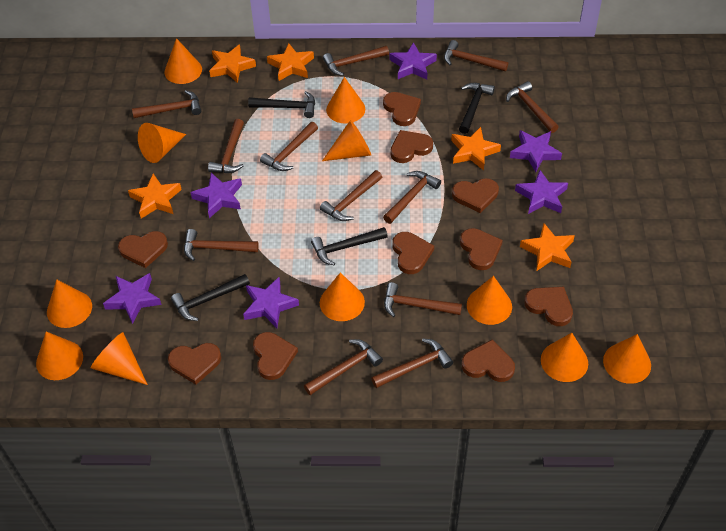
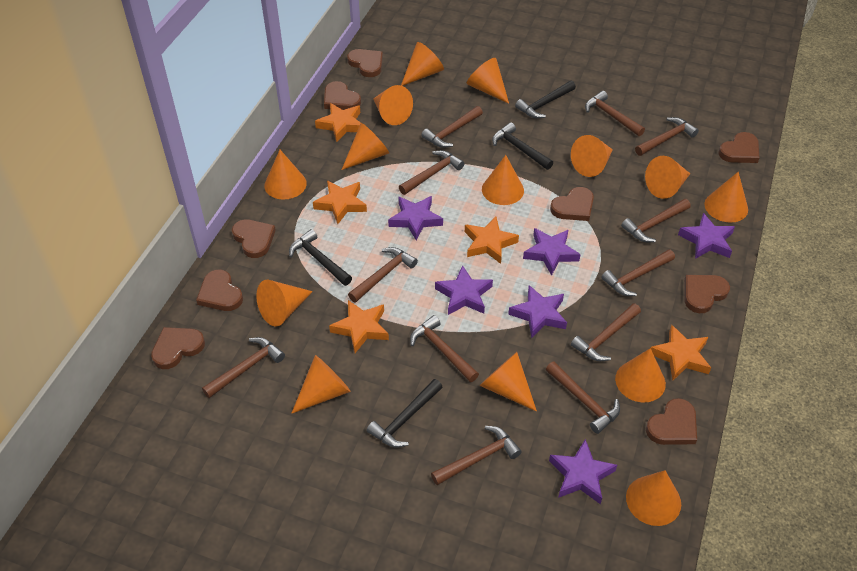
brown heart: 10 -> 9
orange cone: 11 -> 14

